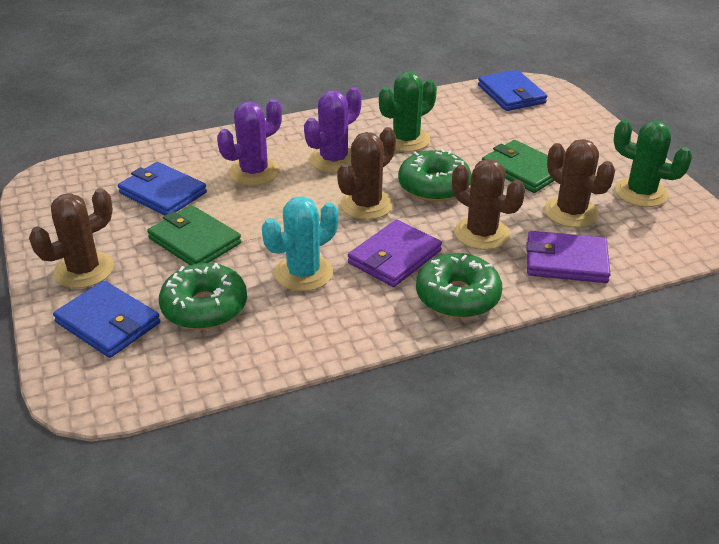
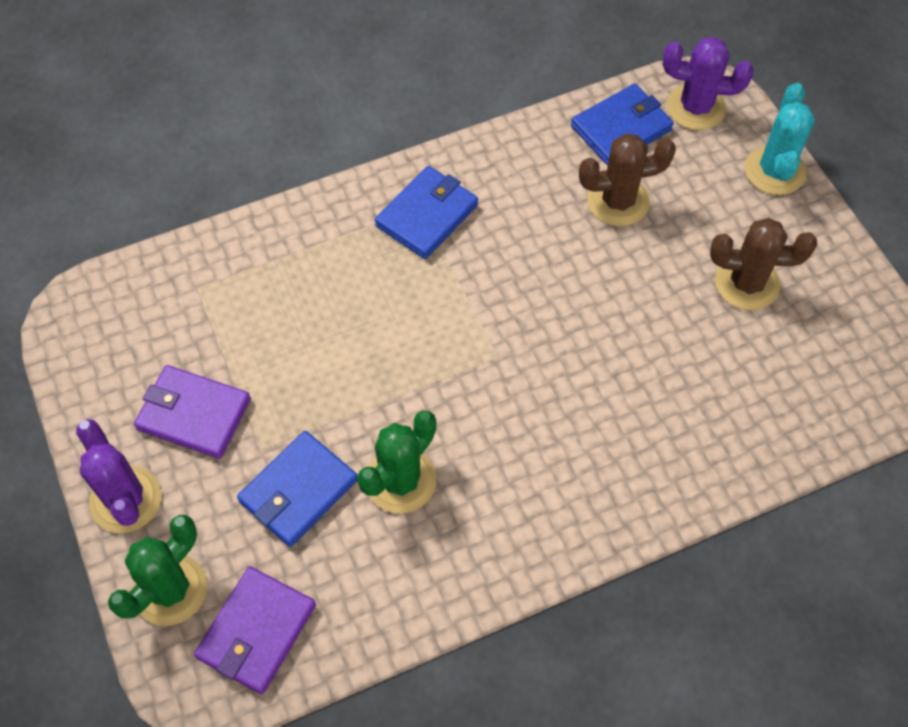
brown cactus: 4 -> 2
green donut: 3 -> 0
green wallet: 2 -> 0

